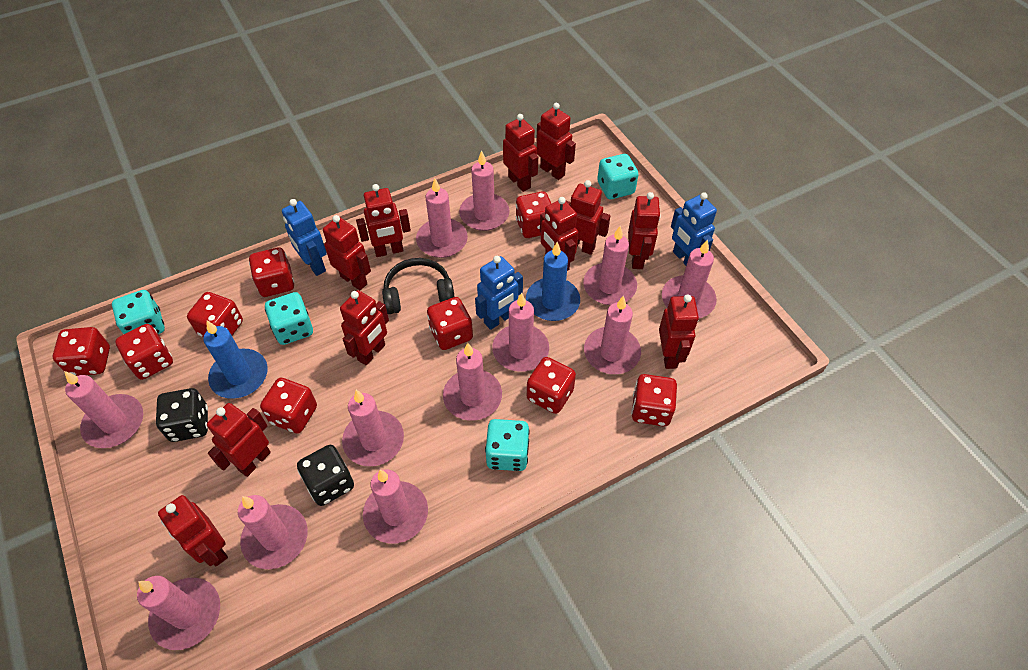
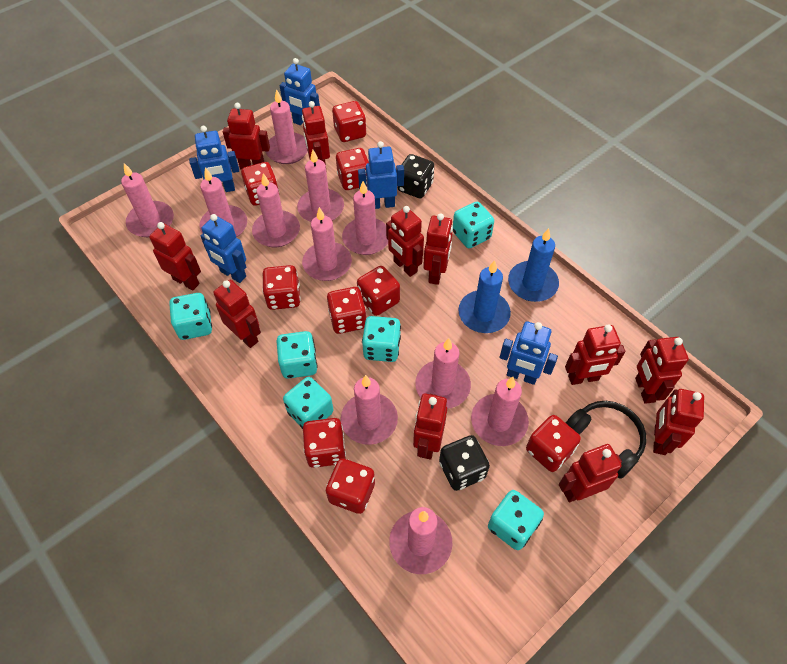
blue robot: 3 -> 5
pink candle: 12 -> 11
turquoise dice: 4 -> 6

